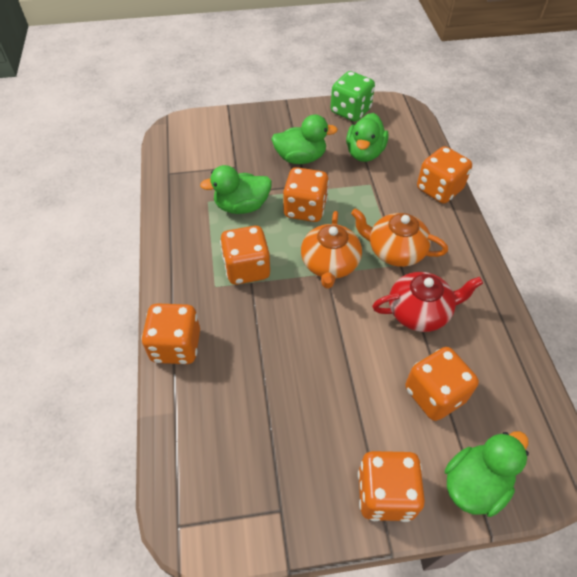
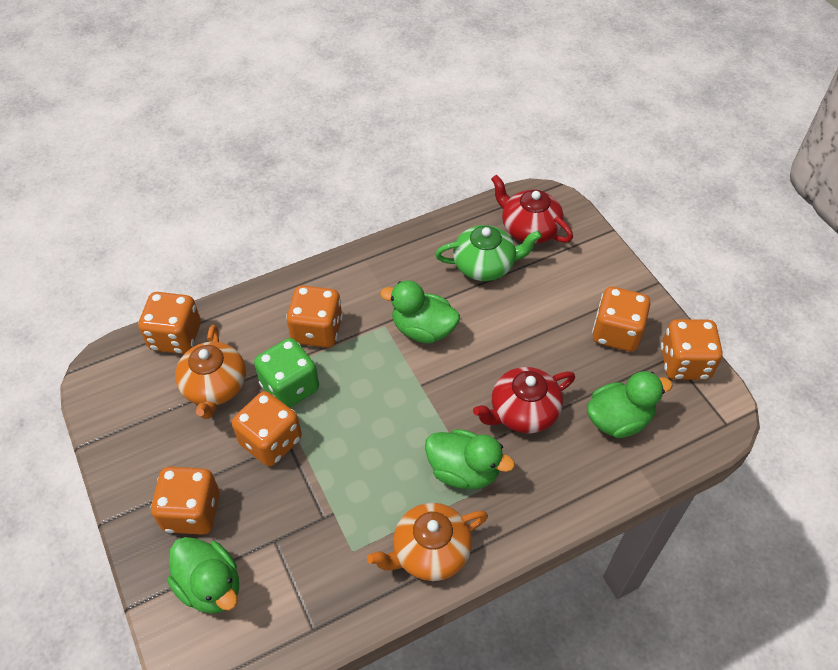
green teapot: 0 -> 1
red teapot: 1 -> 2

